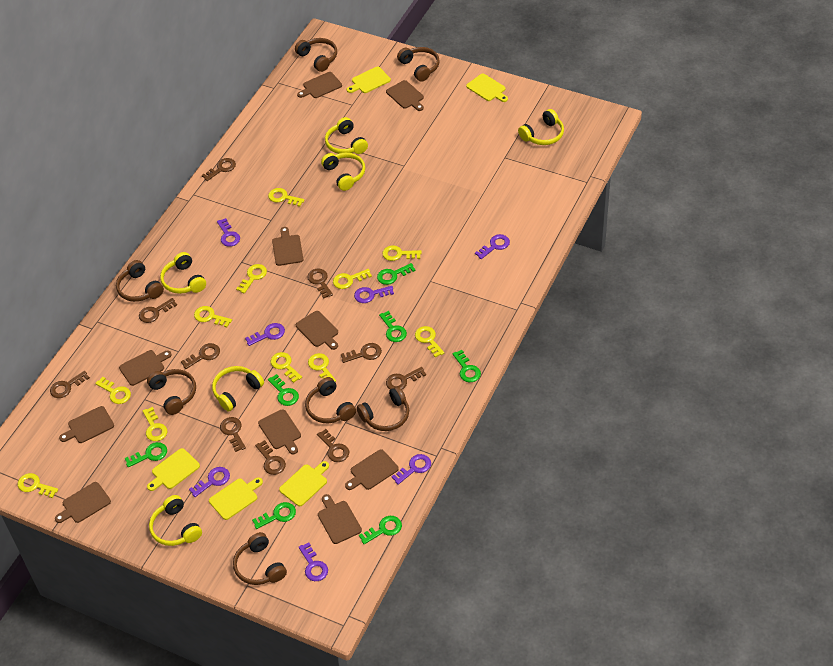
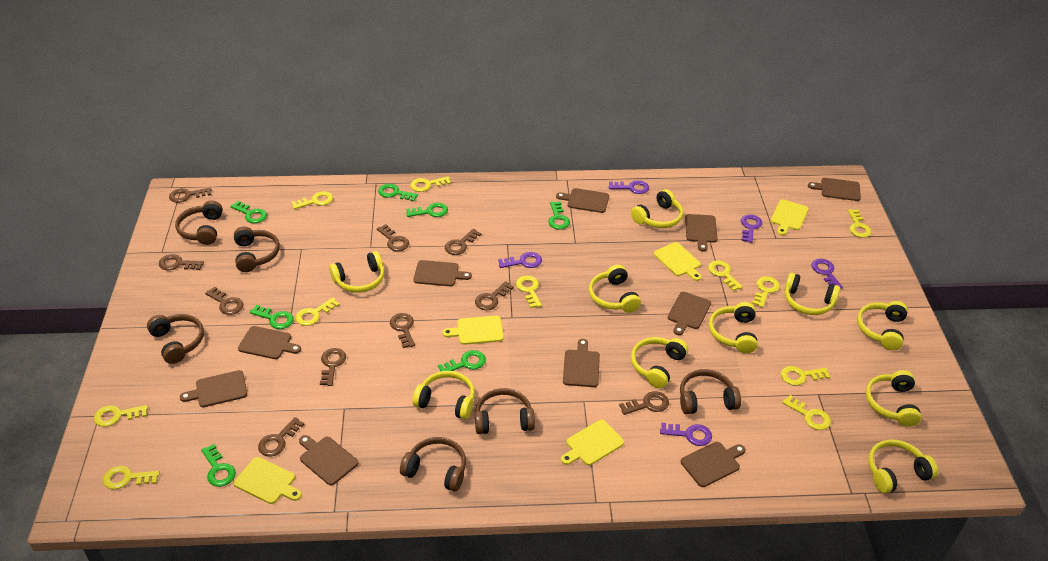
brown headphones: 7 -> 6
purple key: 7 -> 5
yellow headphones: 6 -> 10

